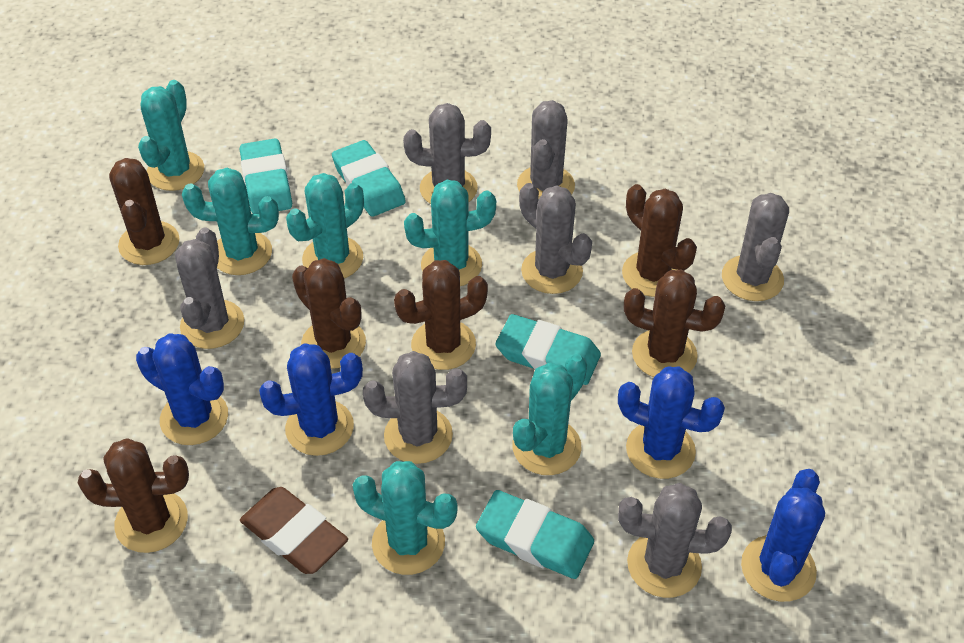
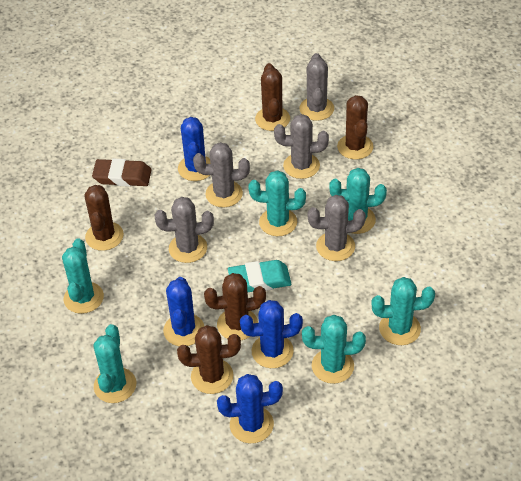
brown cactus: 6 -> 5
grey cactus: 7 -> 5
turquoise eraser: 4 -> 1

